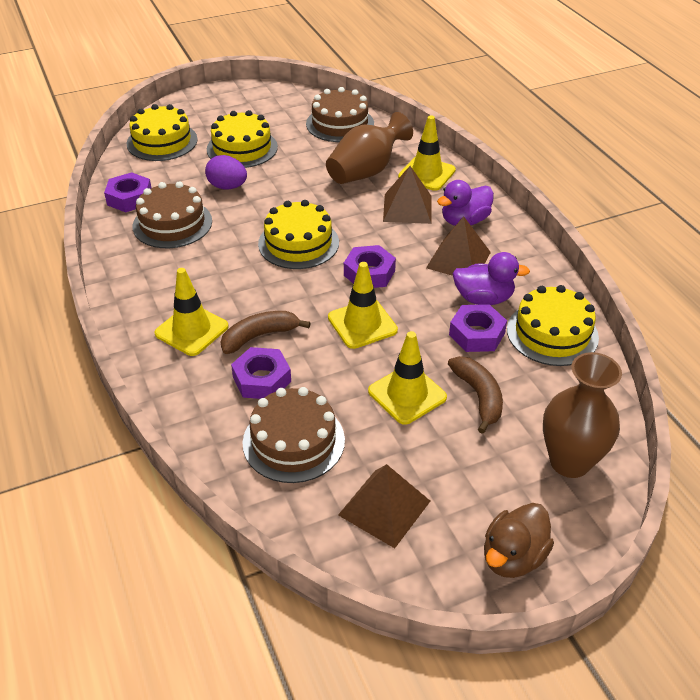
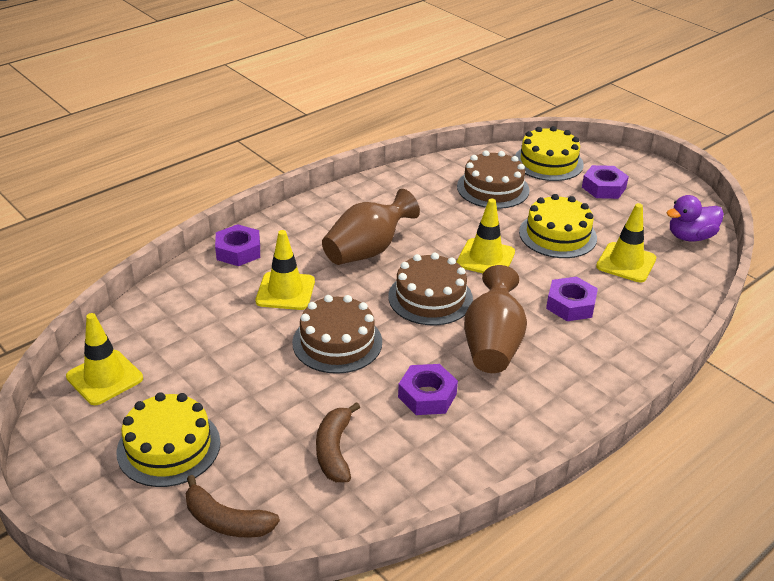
brown duck: 1 -> 0
brown pyramid: 3 -> 0
purple duck: 2 -> 1
purple egg: 1 -> 0
yellow cake: 4 -> 3

